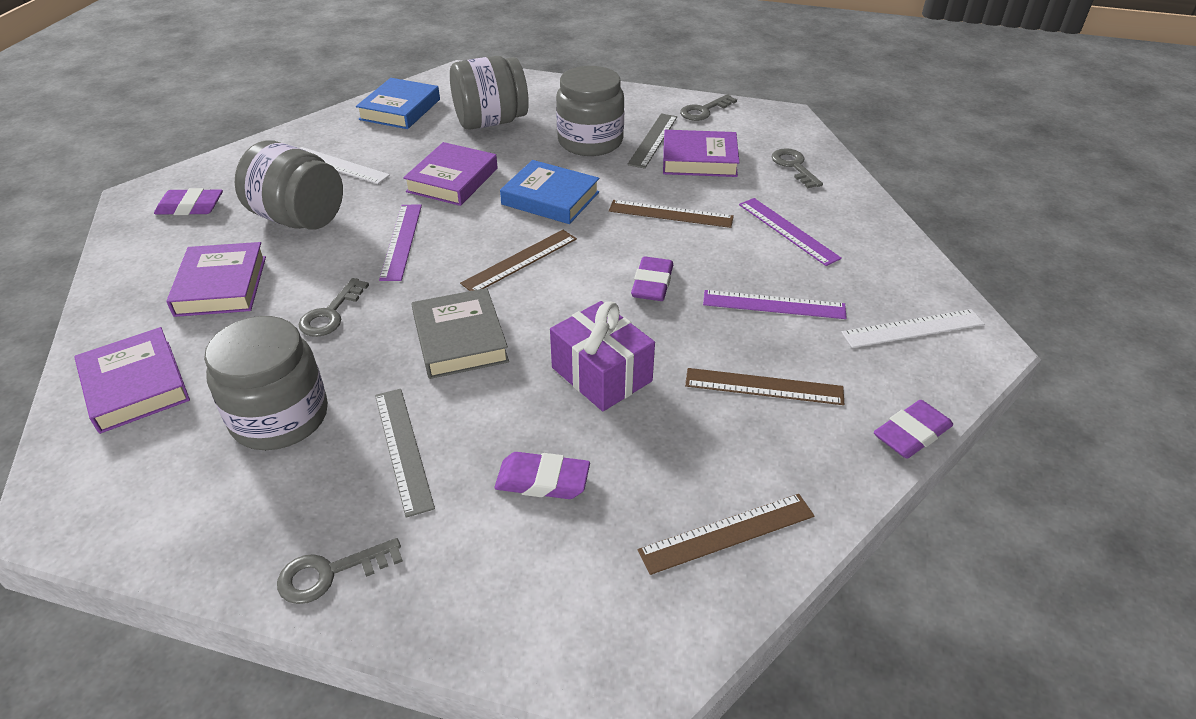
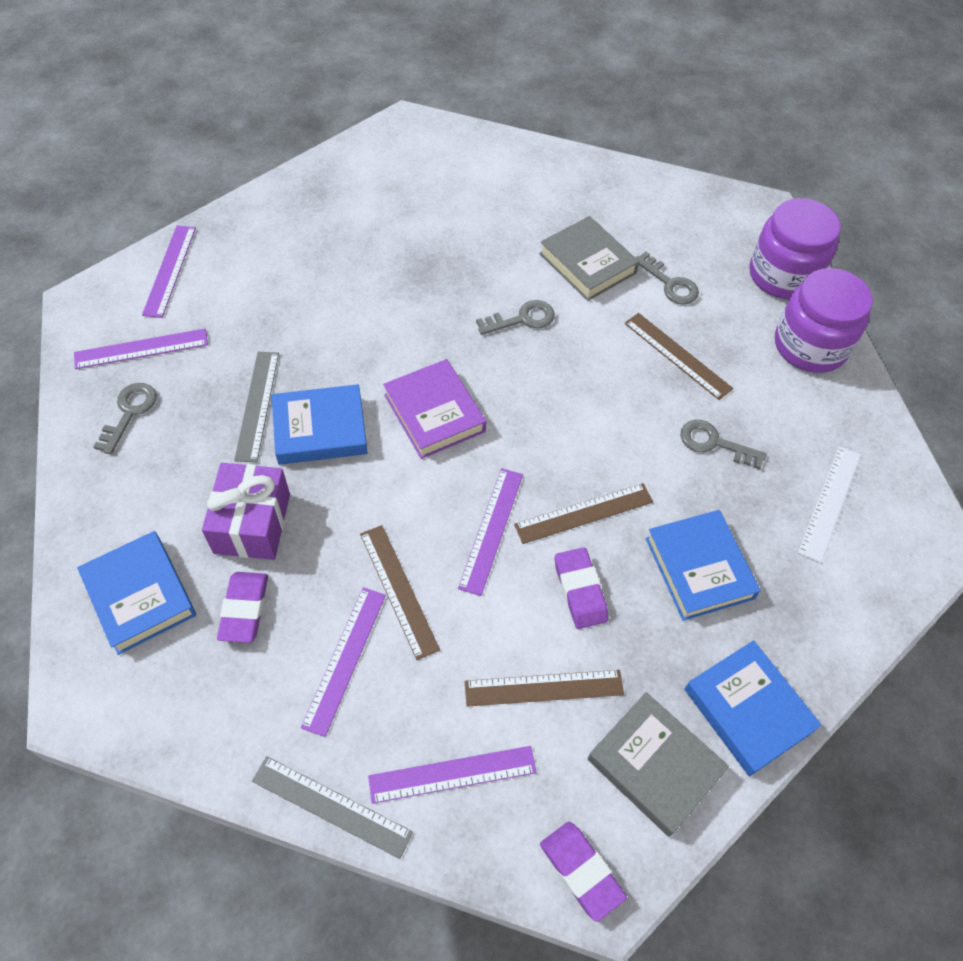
blue book: 2 -> 4
grey book: 1 -> 2
grey jar: 4 -> 0
purple book: 4 -> 1
purple eraser: 4 -> 3
purple jar: 0 -> 2
purple ruler: 3 -> 5
white ruler: 2 -> 1

